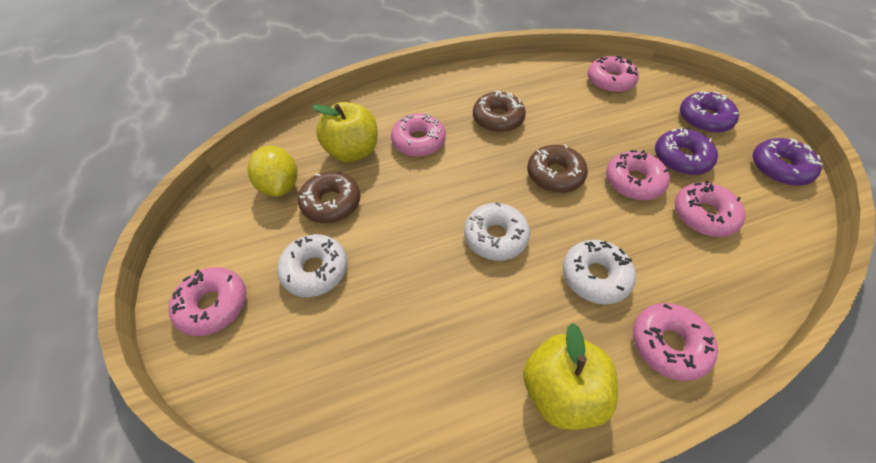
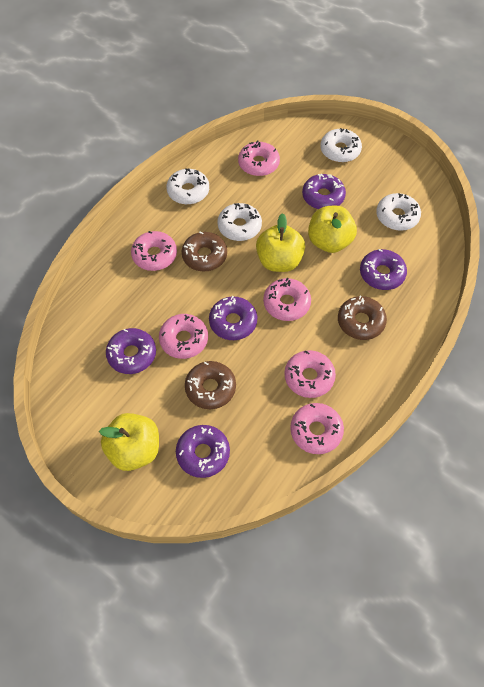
purple donut: 3 -> 5
white donut: 3 -> 4
yellow apple: 2 -> 3
yellow lemon: 1 -> 0

